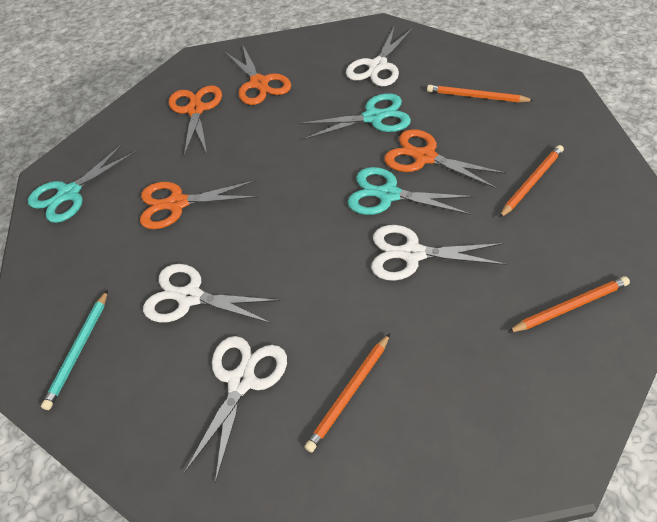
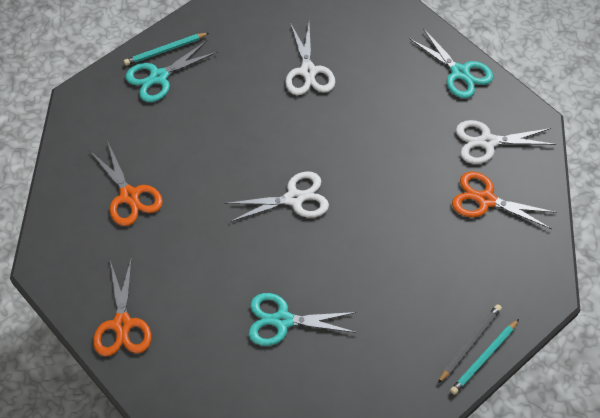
grey pencil: 0 -> 1
orange pencil: 4 -> 0
orange scissors: 4 -> 3
turquoise pencil: 1 -> 2
white scissors: 4 -> 3

